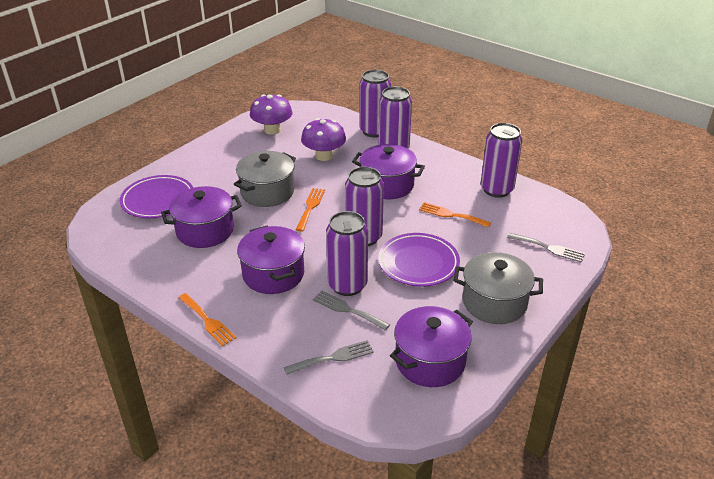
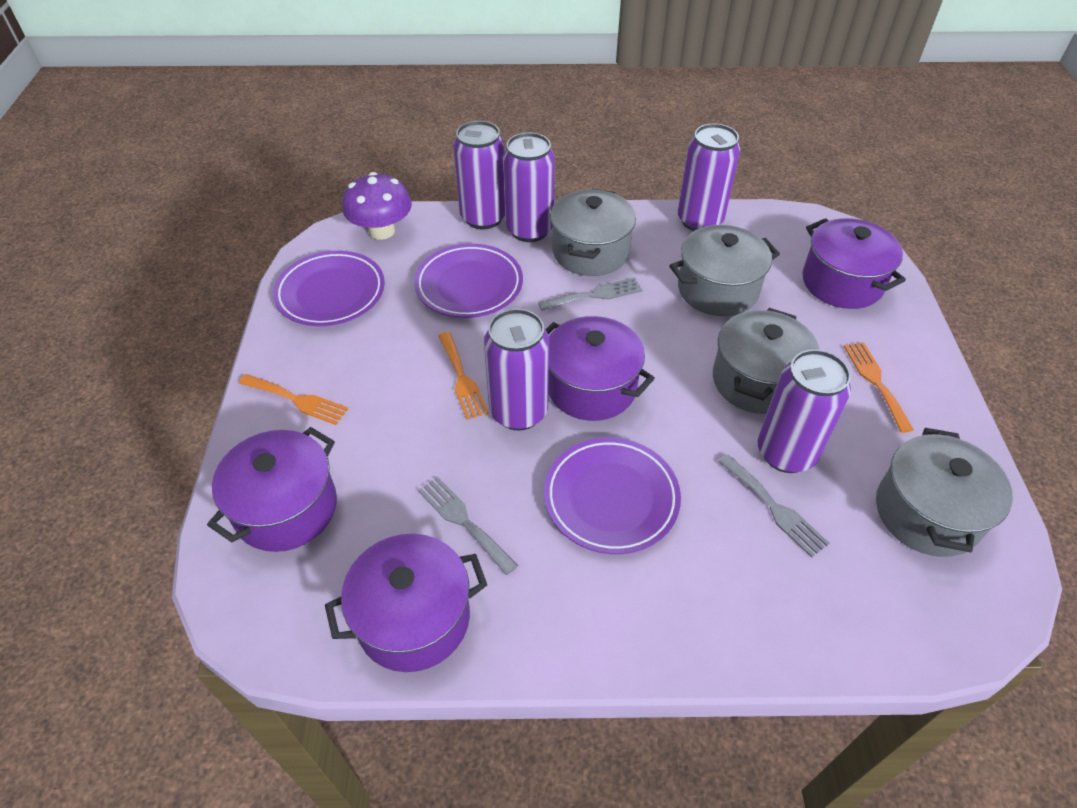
grey pot: 2 -> 4
purple mushroom: 2 -> 1
purple plate: 2 -> 3

